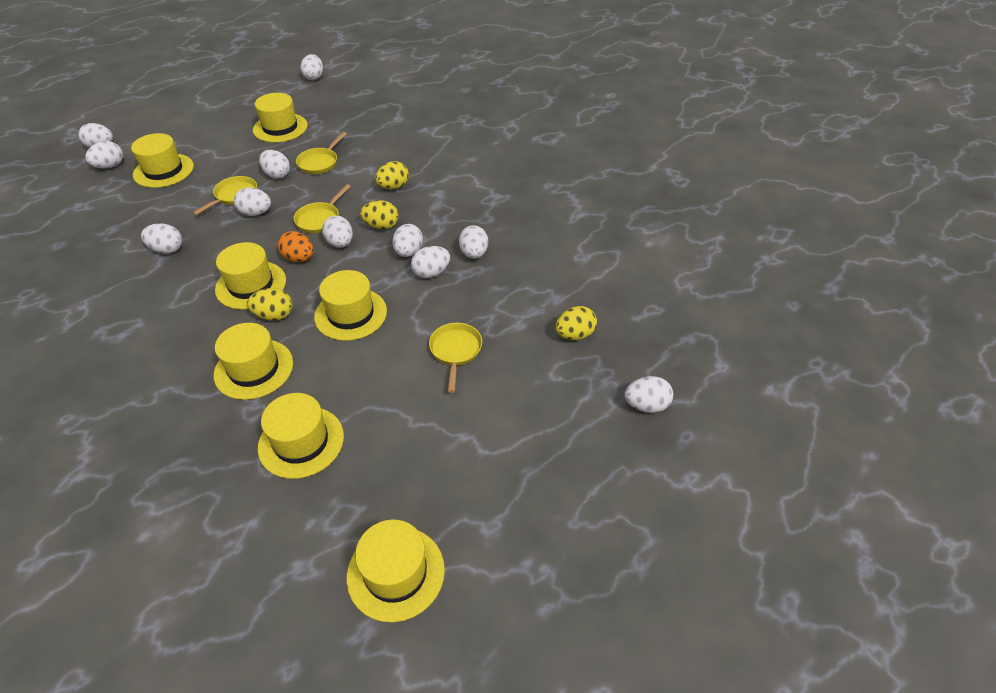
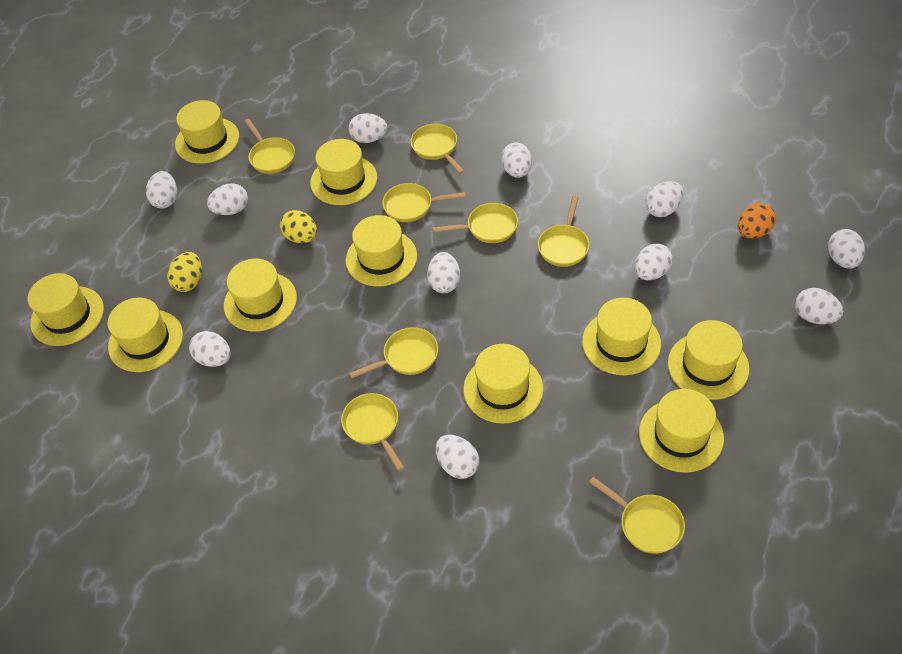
yellow egg: 4 -> 2
yellow hat: 7 -> 10
yellow pan: 4 -> 8

